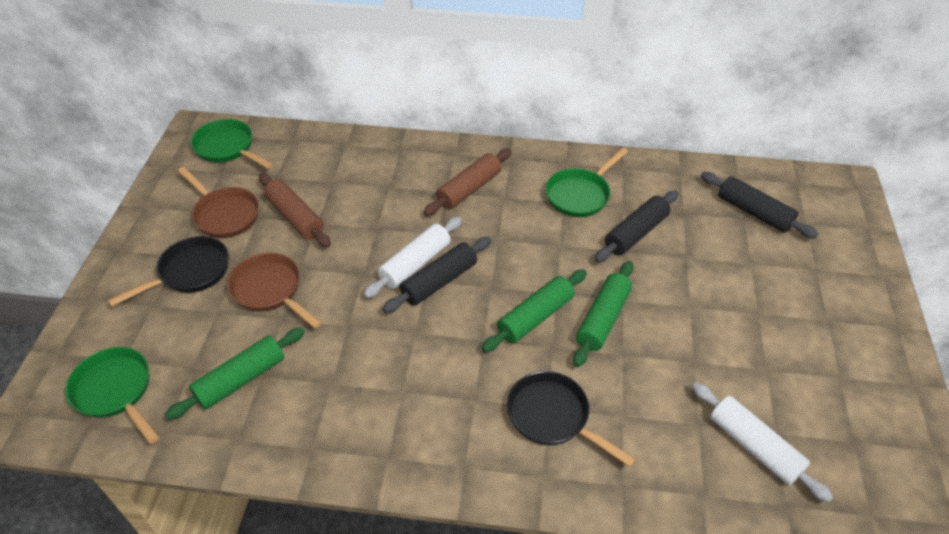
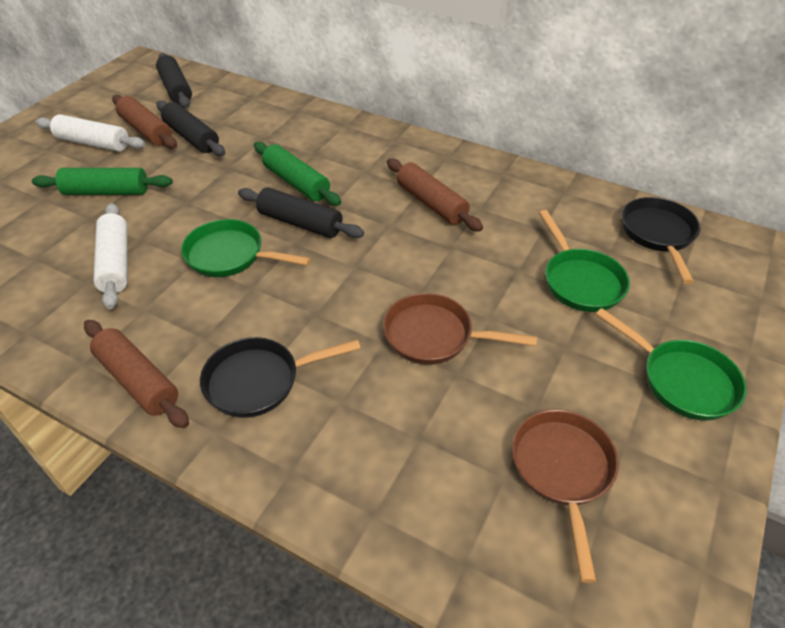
brown rolling pin: 2 -> 3
green rolling pin: 3 -> 2

